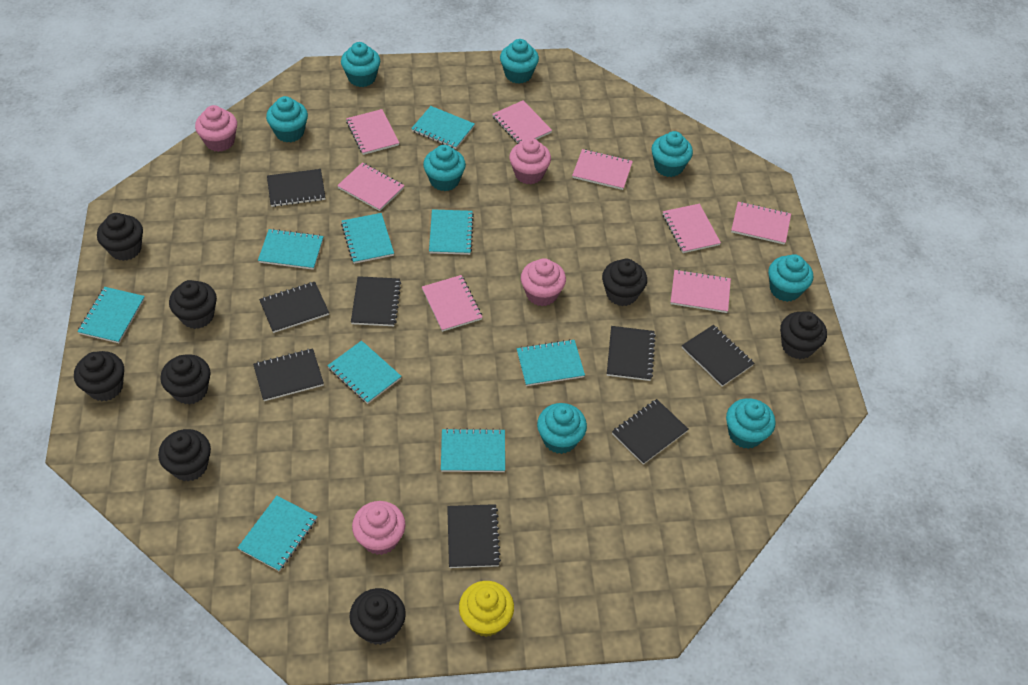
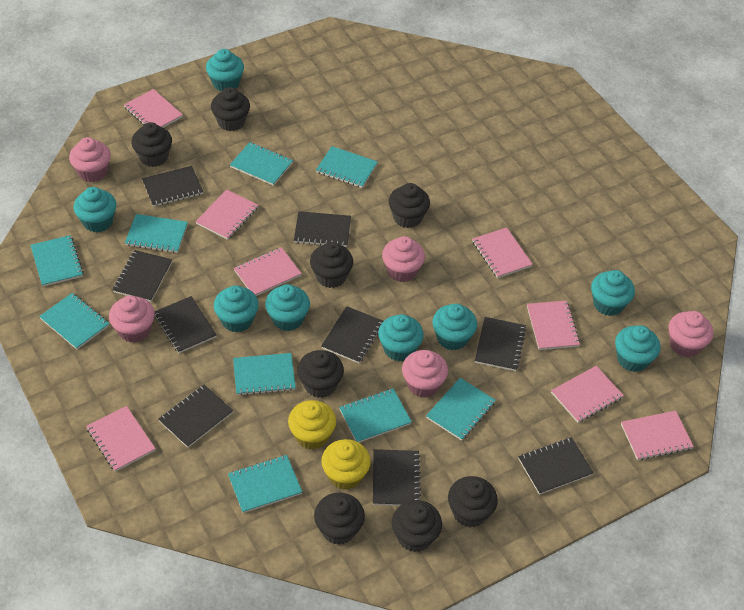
black notebook: 8 -> 9
pink cupcake: 4 -> 5
yellow cupcake: 1 -> 2

